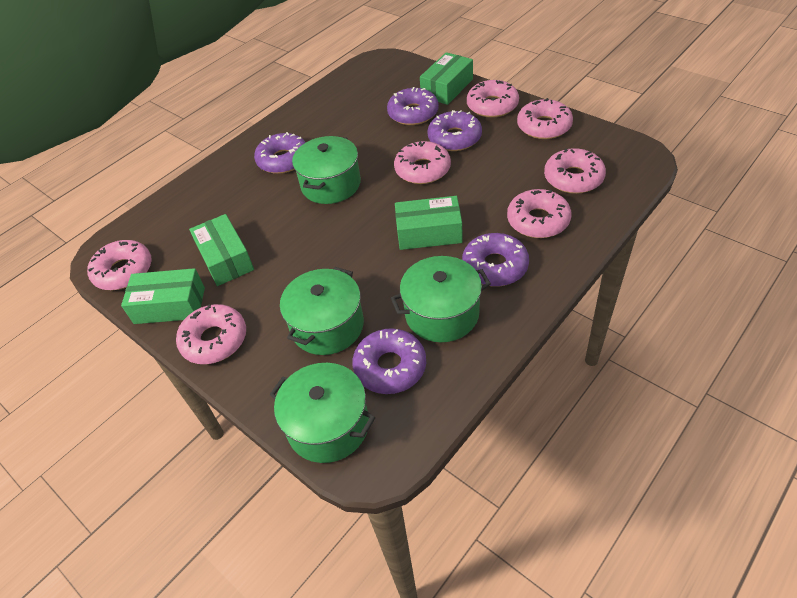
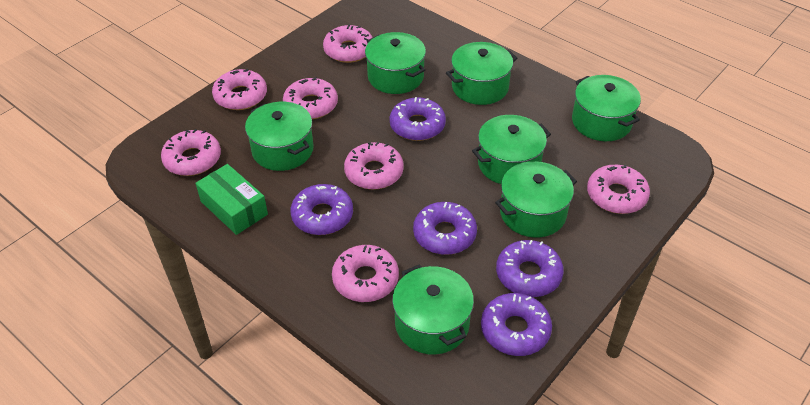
green box: 4 -> 1
green pot: 4 -> 7

